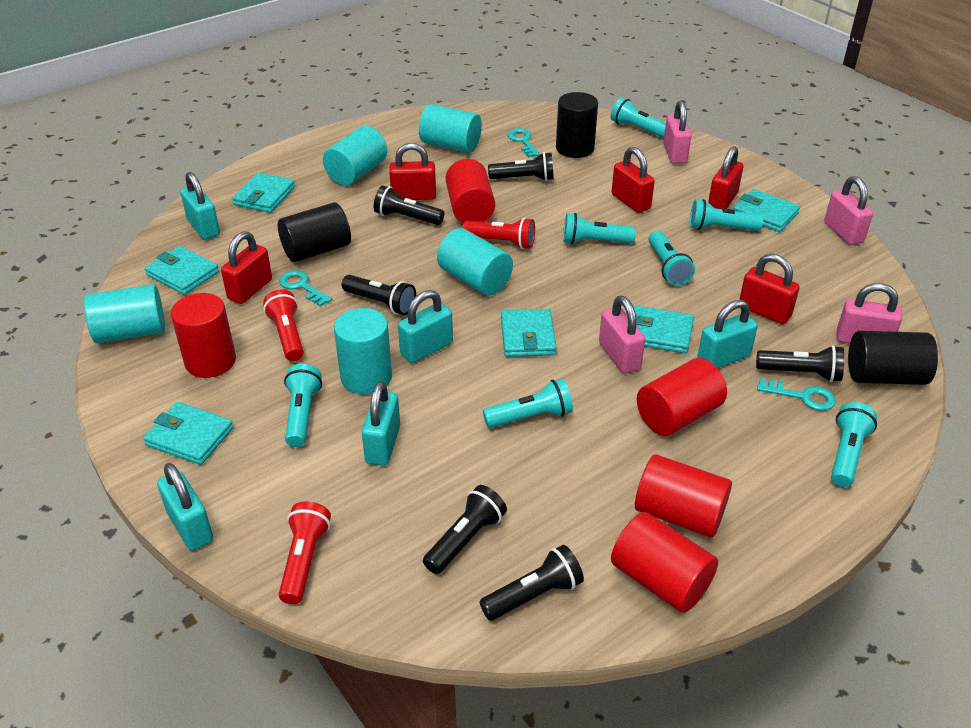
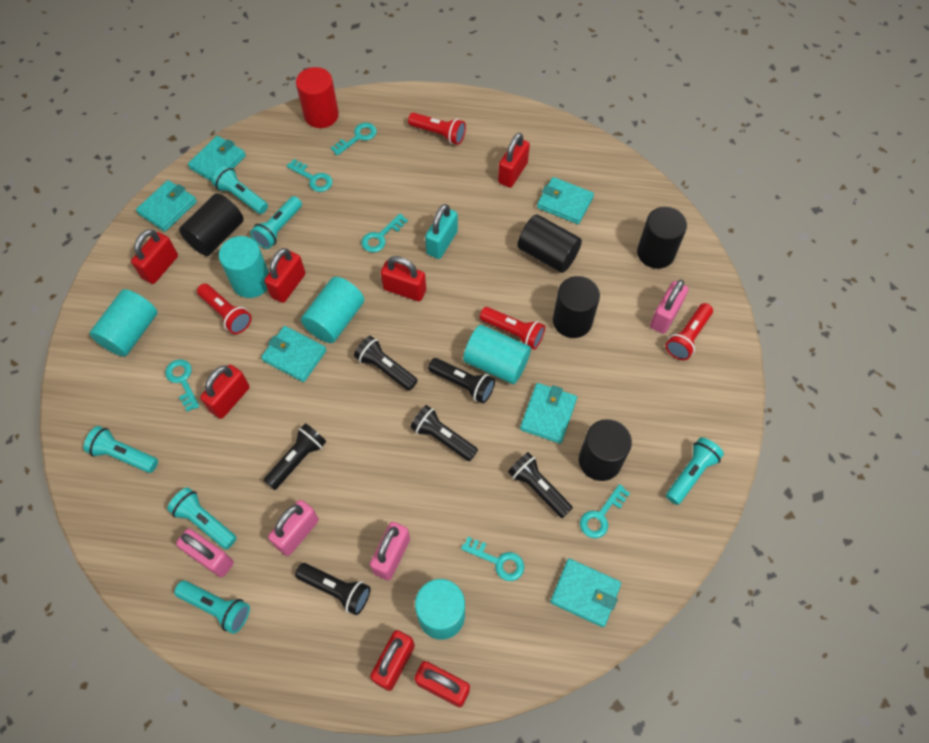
black cylinder: 3 -> 5
red cylinder: 5 -> 1
red flashlight: 3 -> 4
red padlock: 5 -> 7
turquoise flashlight: 7 -> 6
turquoise key: 3 -> 6
turquoise padlock: 5 -> 1

